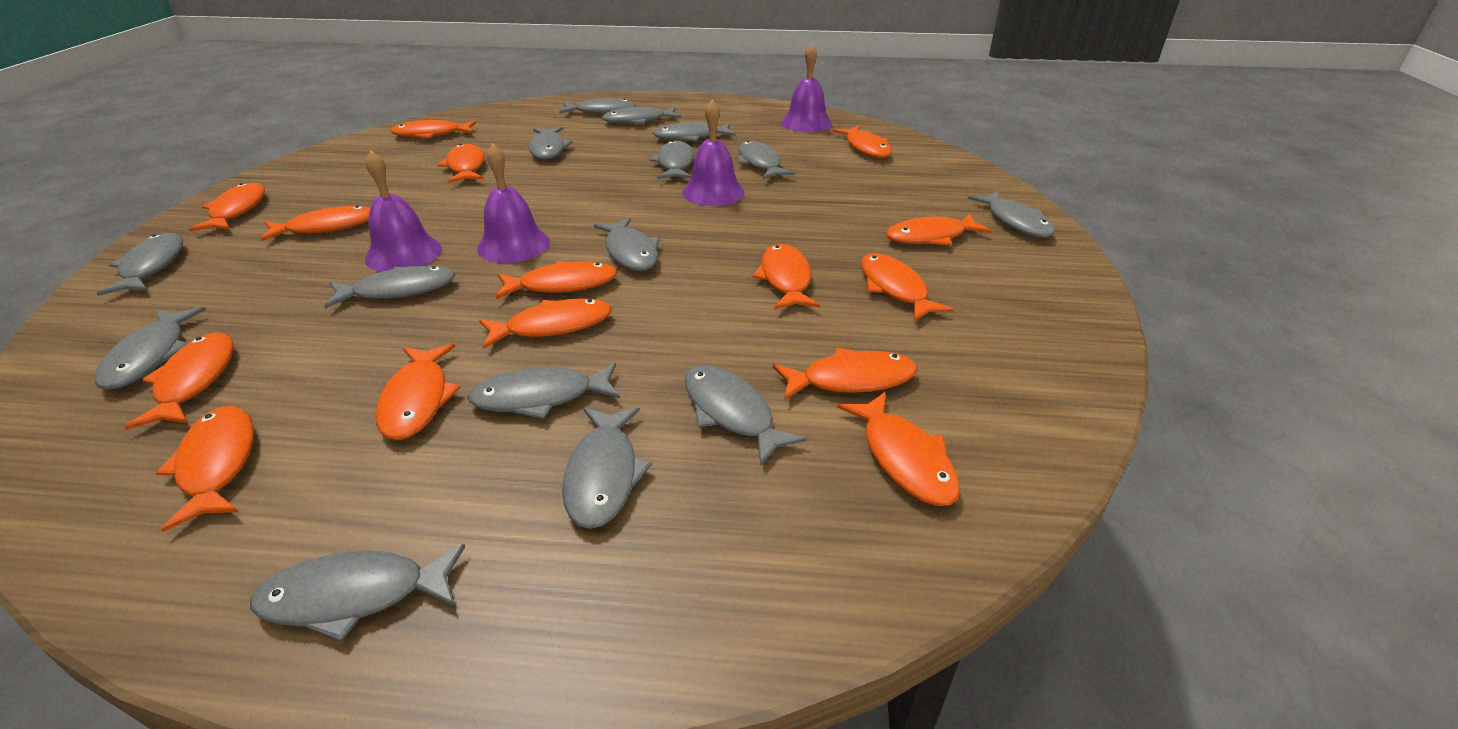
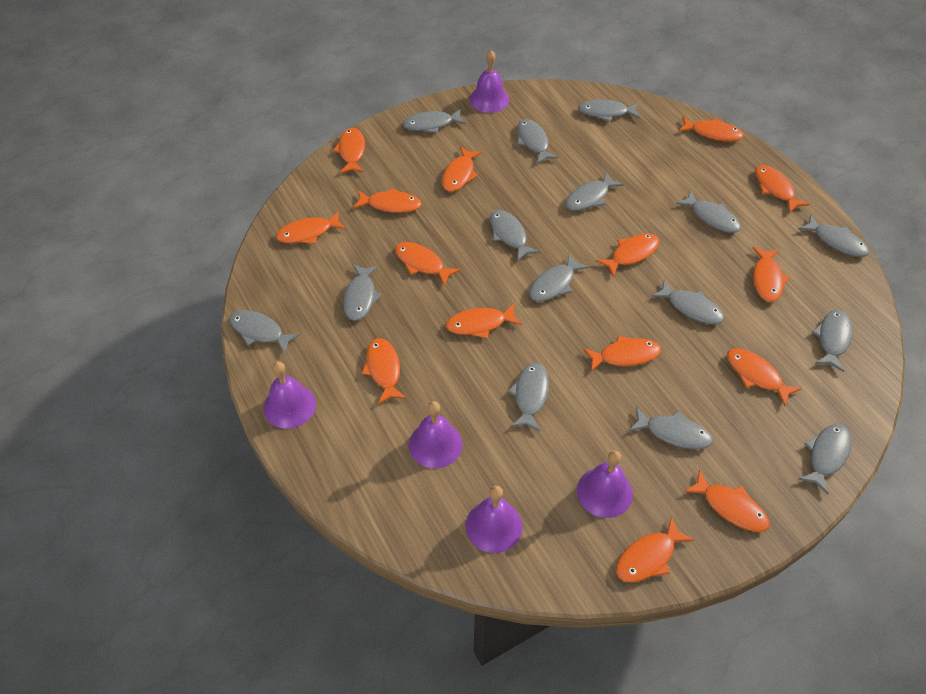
purple bell: 4 -> 5

